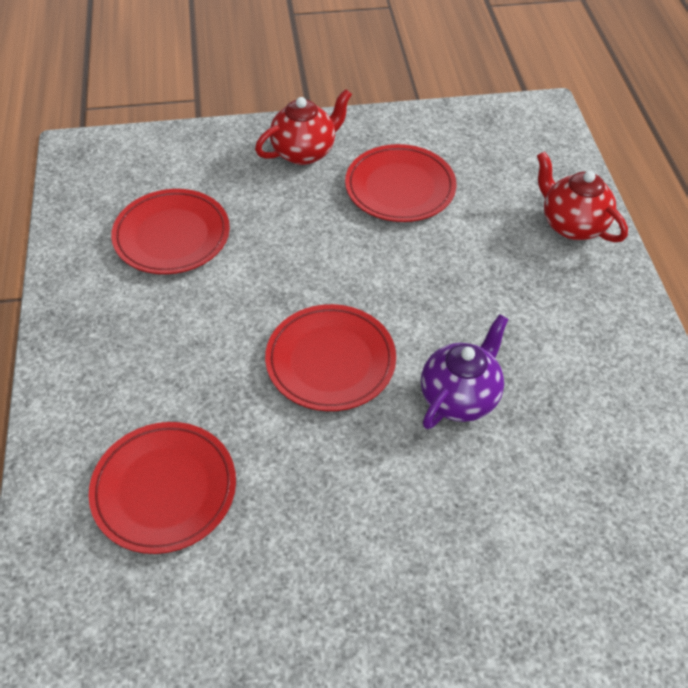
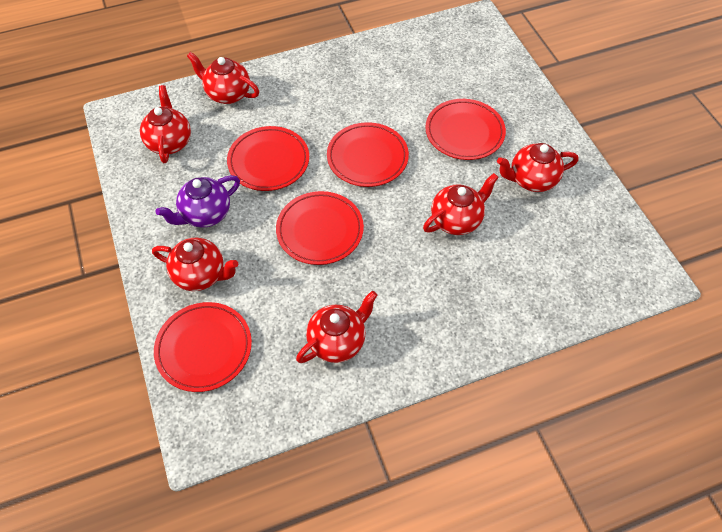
red plate: 4 -> 5
red teapot: 2 -> 6

